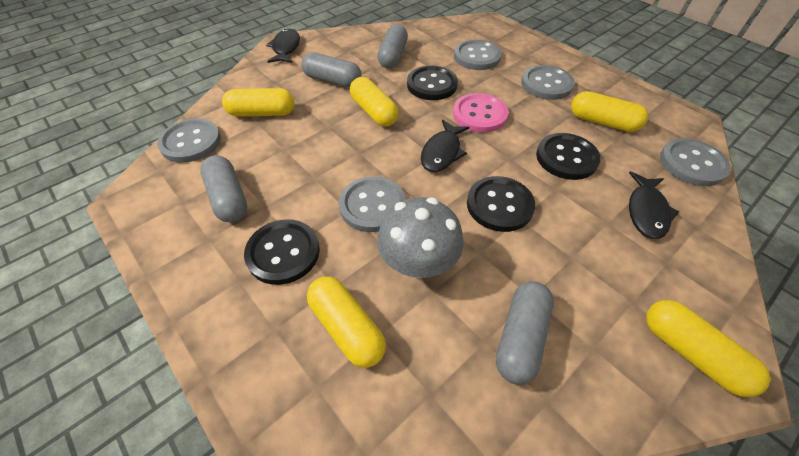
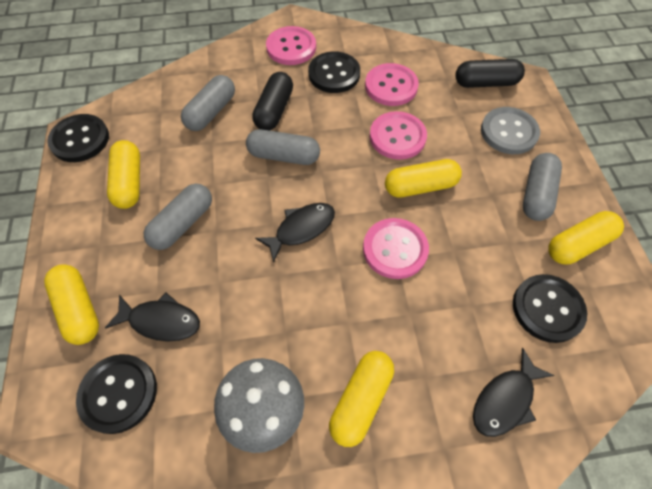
black capsule: 0 -> 2
grey button: 5 -> 1
pink button: 1 -> 4

